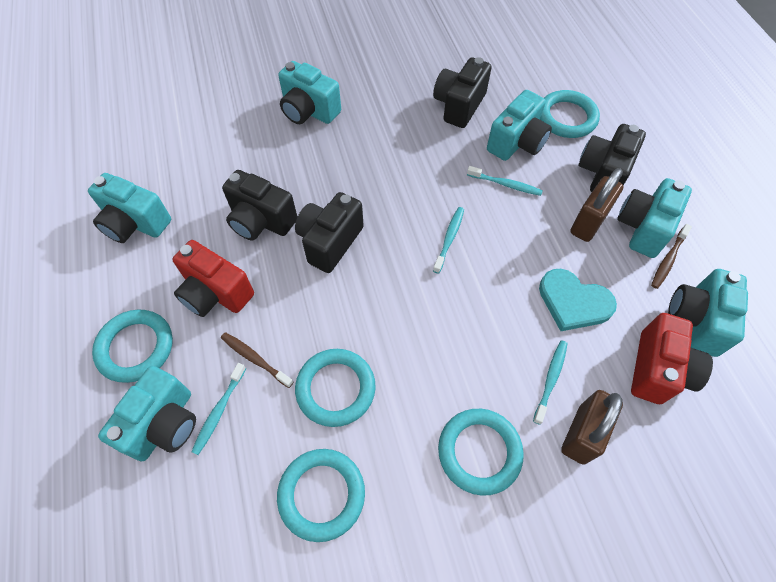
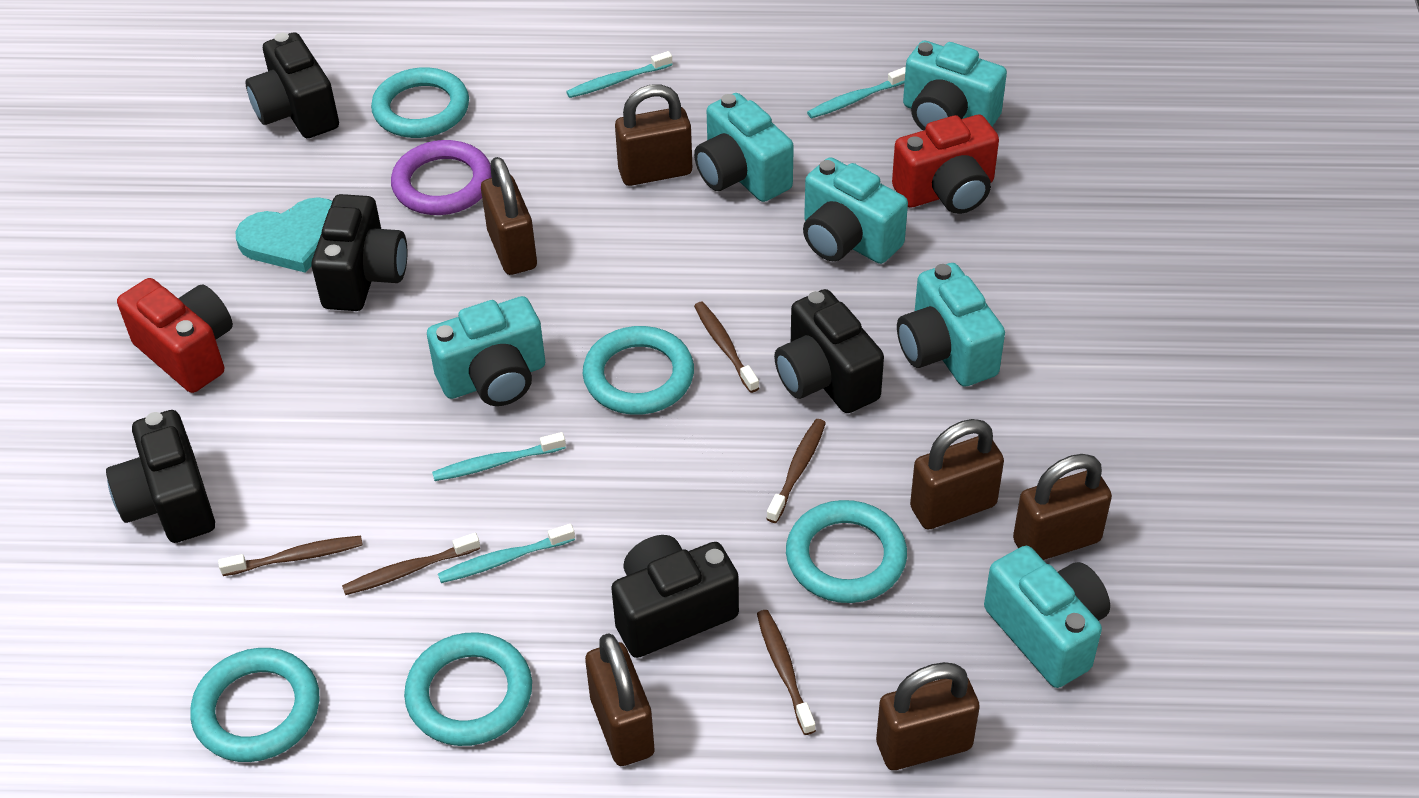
black camera: 4 -> 5
brown padlock: 2 -> 6
brown toothbrush: 2 -> 5
purple ring: 0 -> 1

